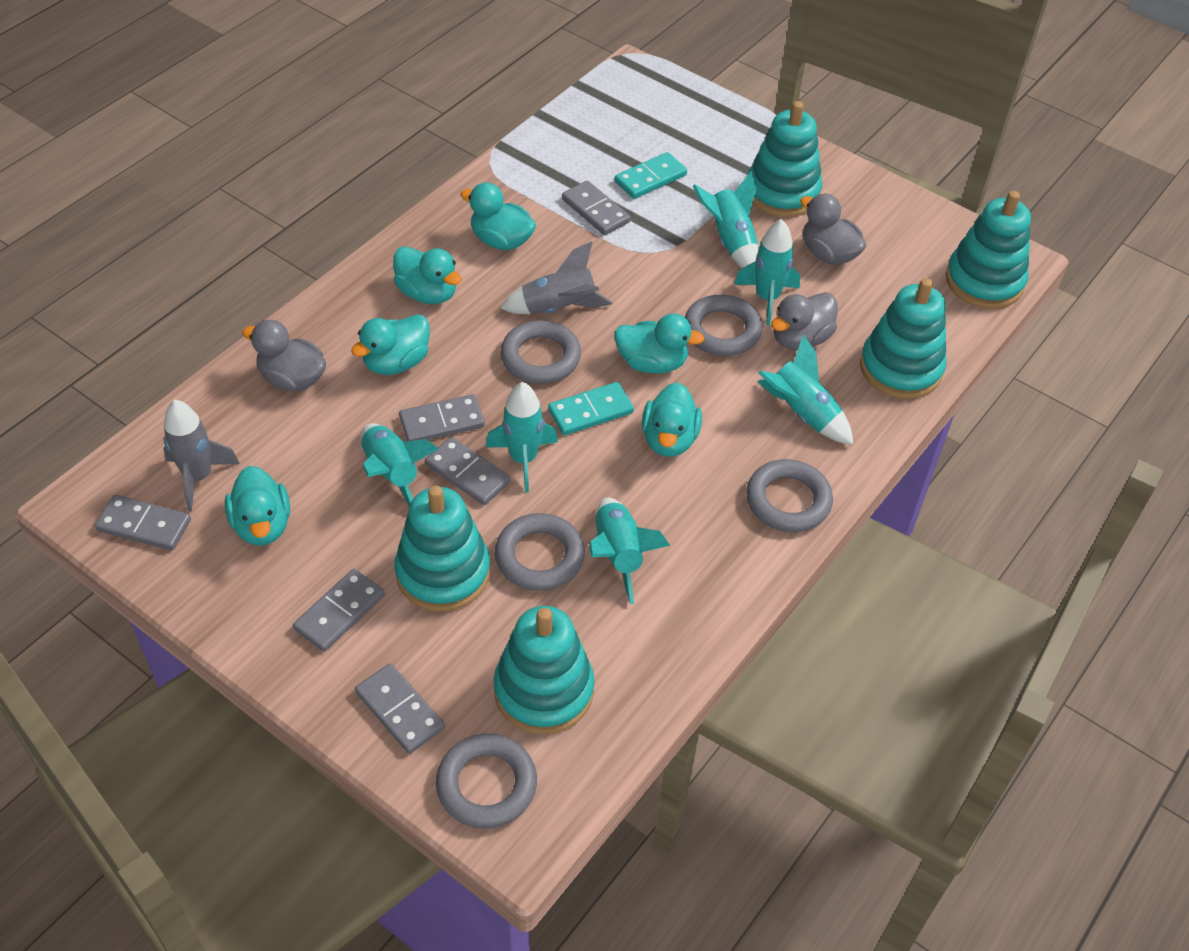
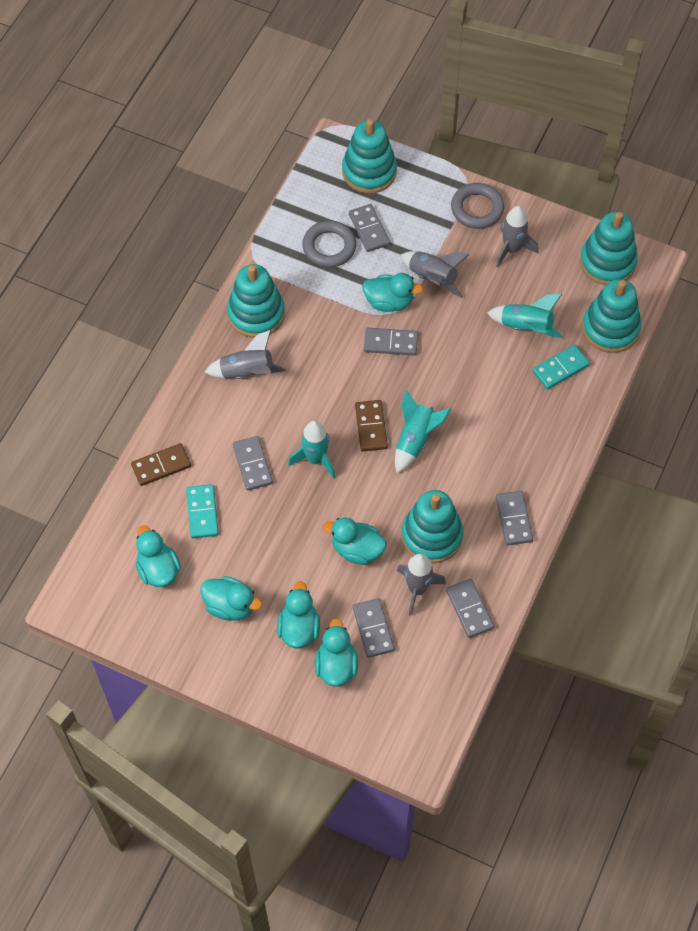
brown domino: 0 -> 2
grey duck: 3 -> 0
grey ring: 5 -> 2
grey rocket: 2 -> 4
turquoise rocket: 6 -> 3

